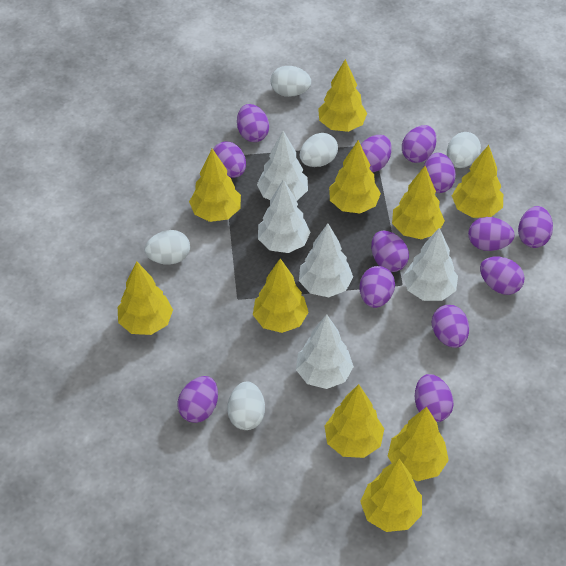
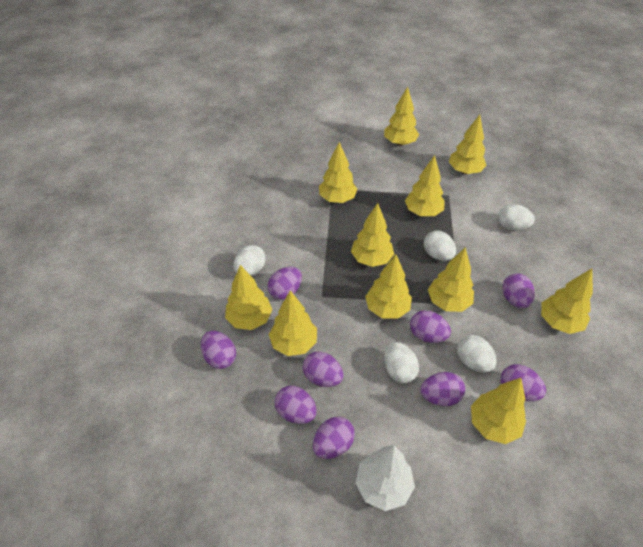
purple egg: 13 -> 9
white tree: 5 -> 1
yellow tree: 10 -> 11

